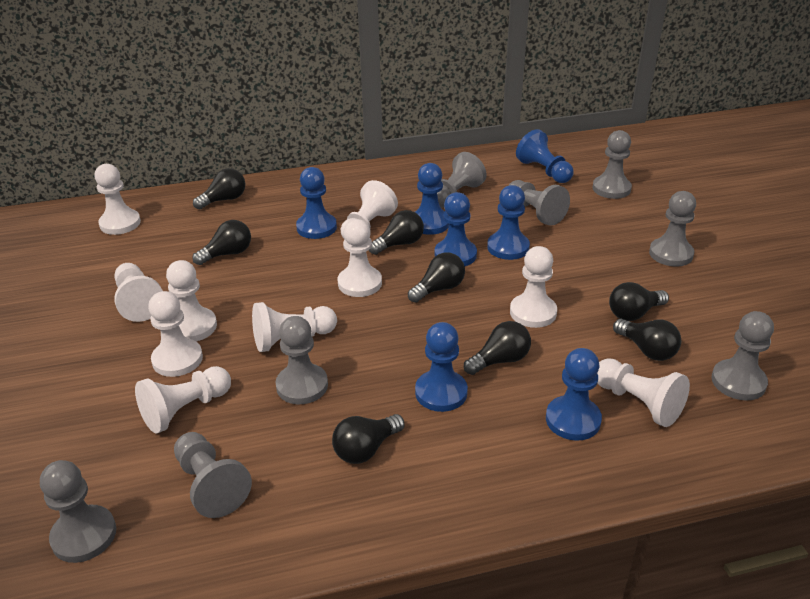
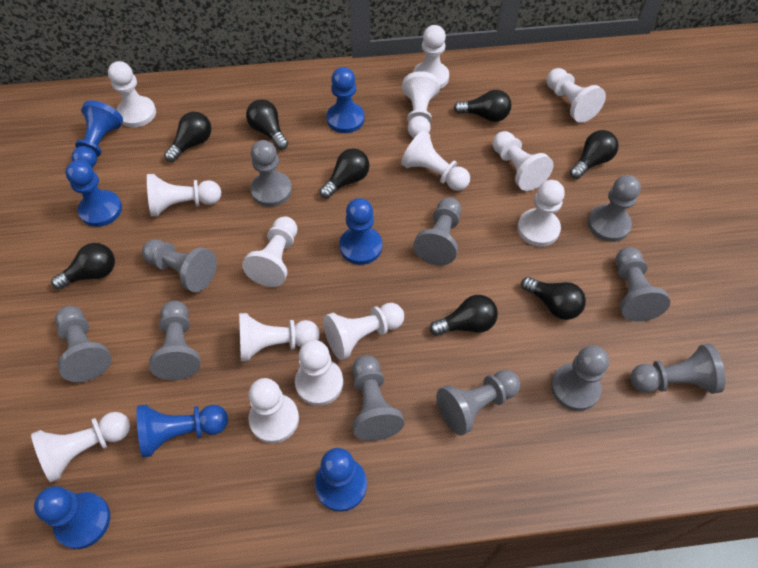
grey pawn: 8 -> 11
white pawn: 10 -> 14

